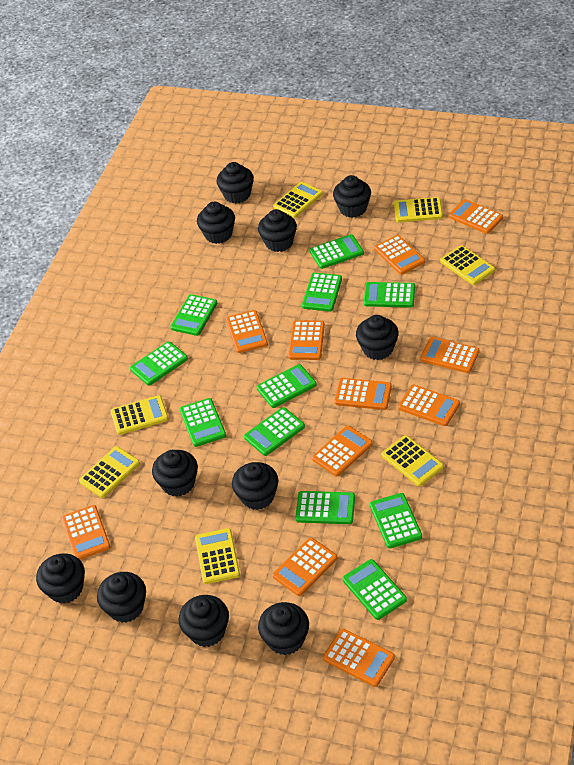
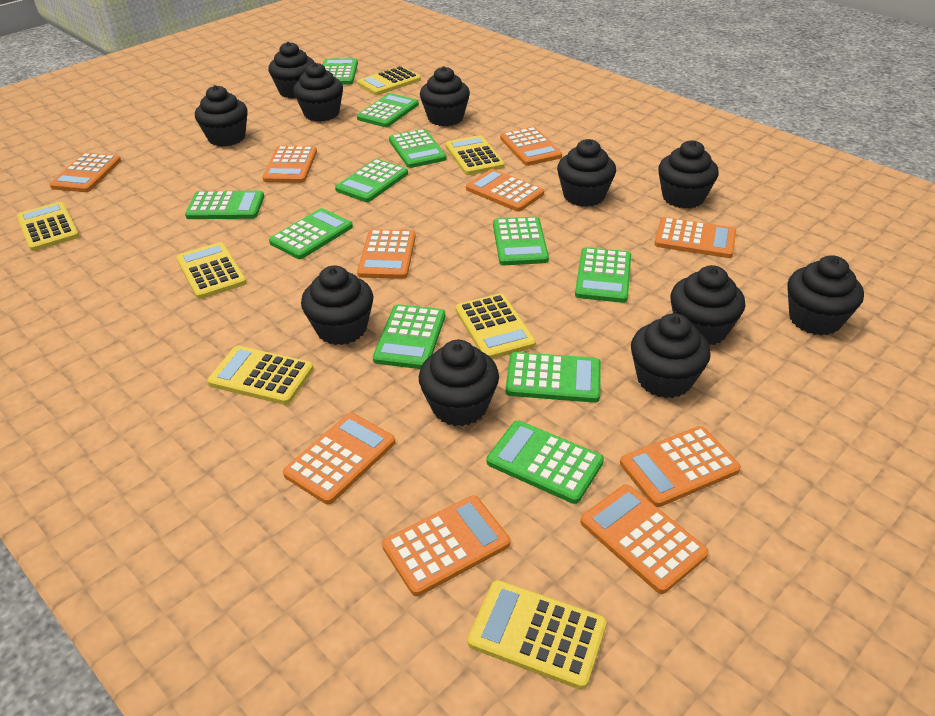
orange calculator: 11 -> 10

